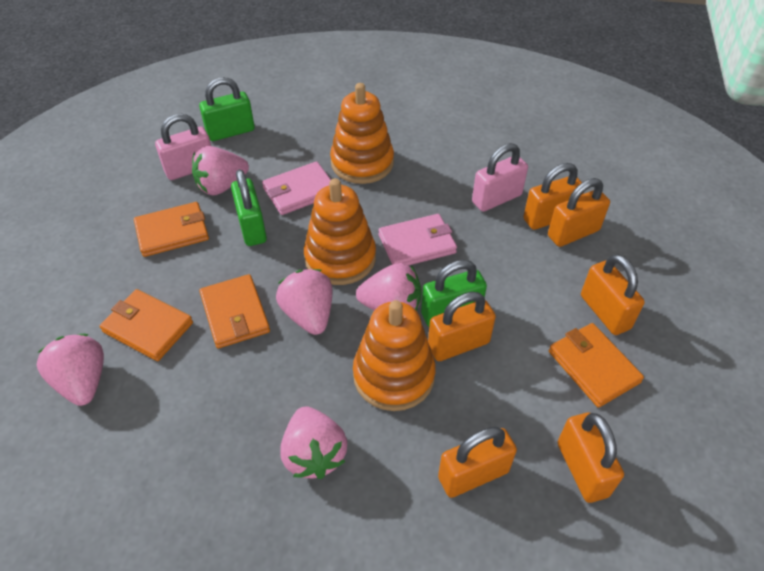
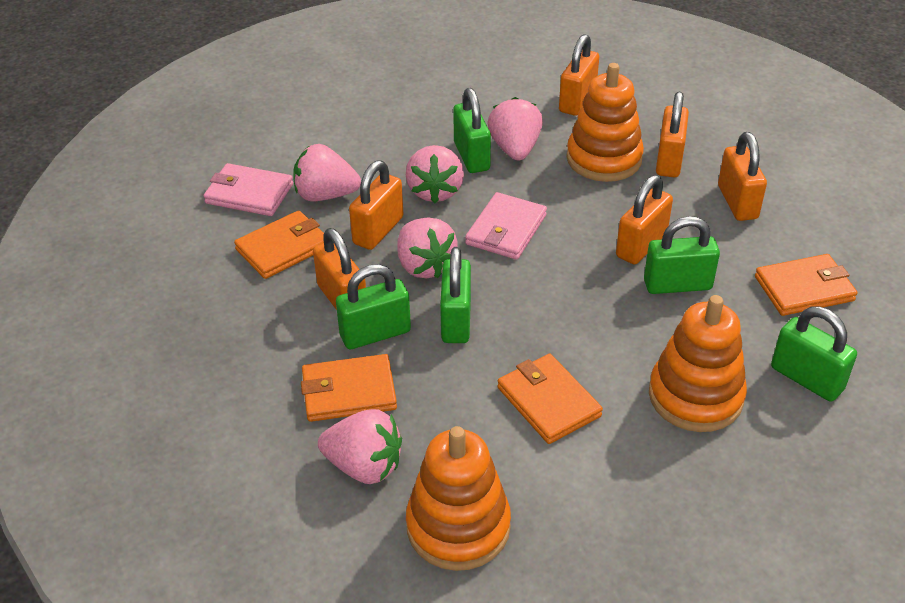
green padlock: 3 -> 5
pink padlock: 2 -> 0

